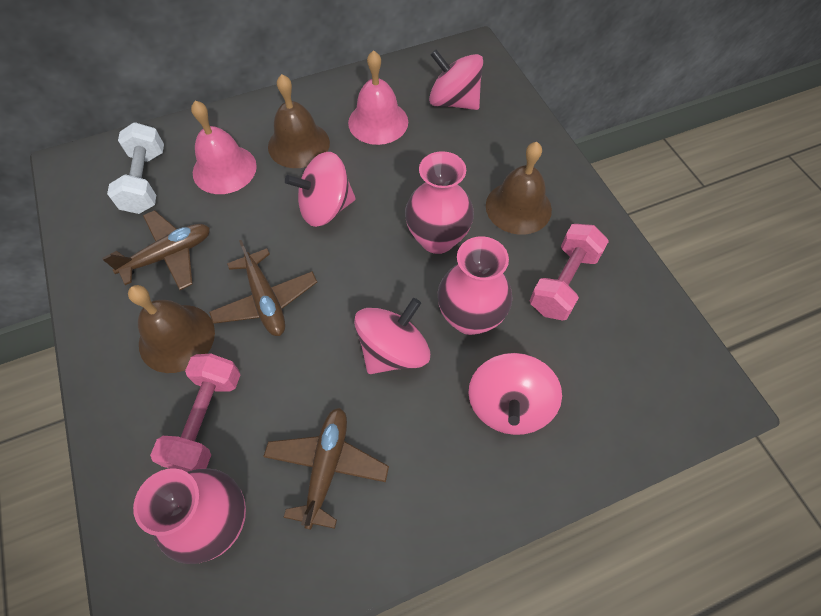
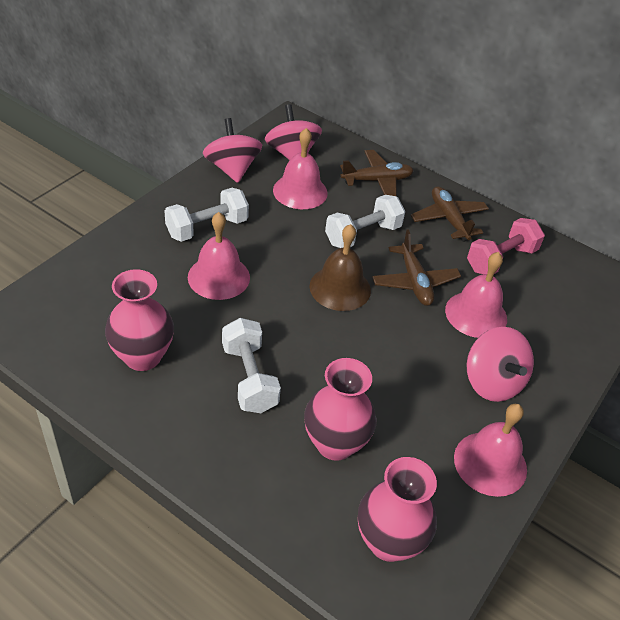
brown bell: 3 -> 1
pink bell: 2 -> 4
pink dumbbell: 2 -> 1
pink spinning top: 4 -> 3
white dumbbell: 1 -> 3

